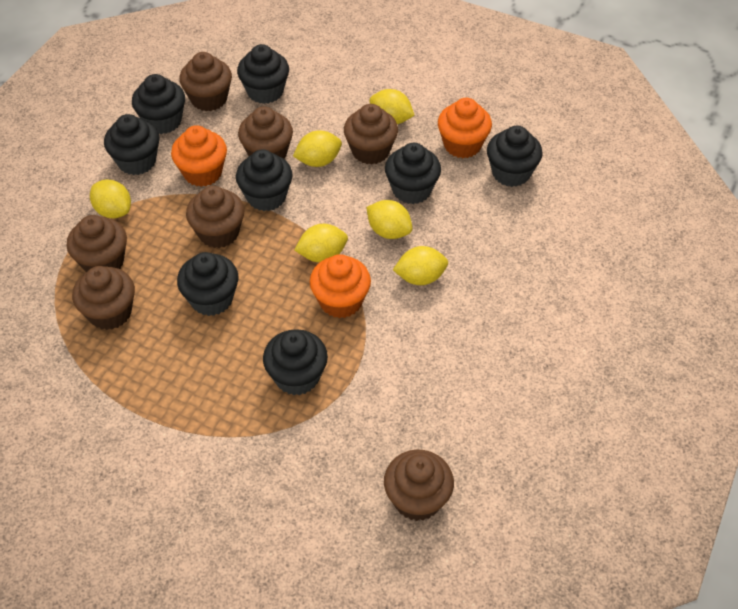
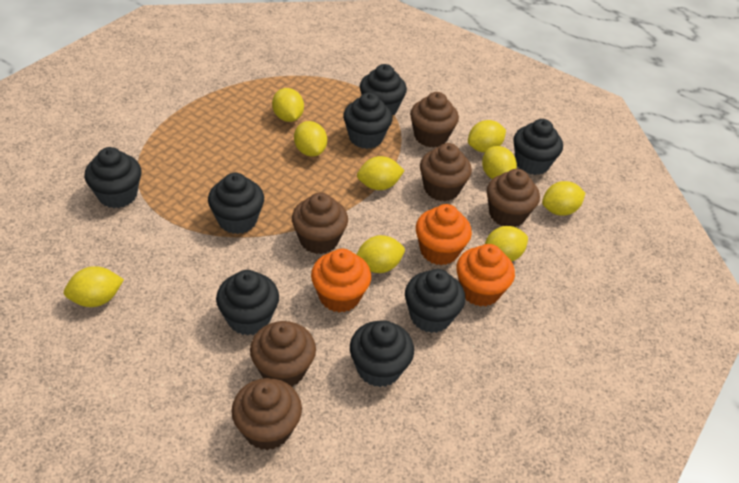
brown cupcake: 7 -> 6
yellow lemon: 6 -> 9

